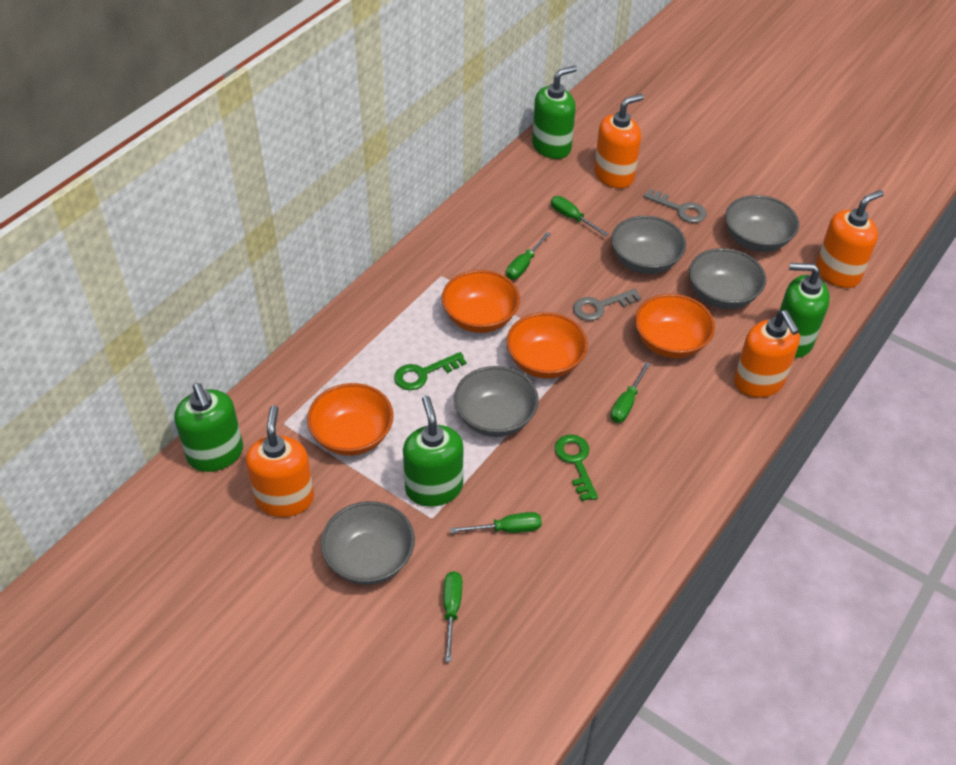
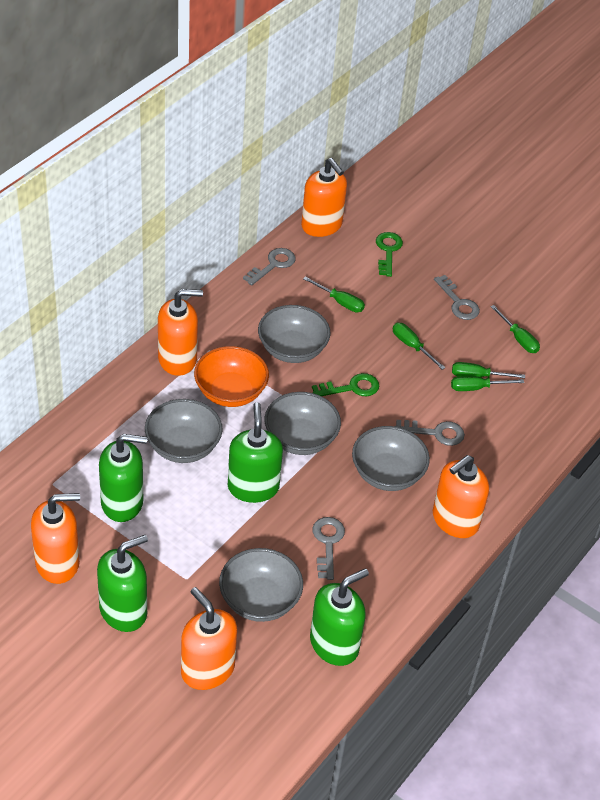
grey key: 2 -> 4
orange bowl: 4 -> 1
orange soap dispenser: 4 -> 5

